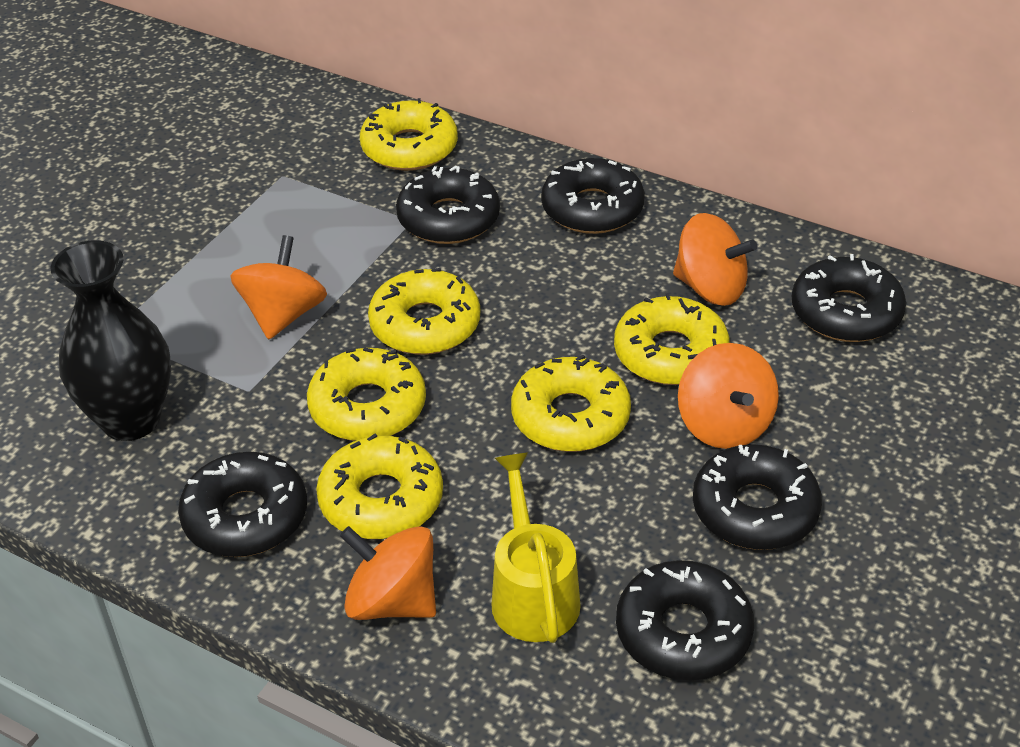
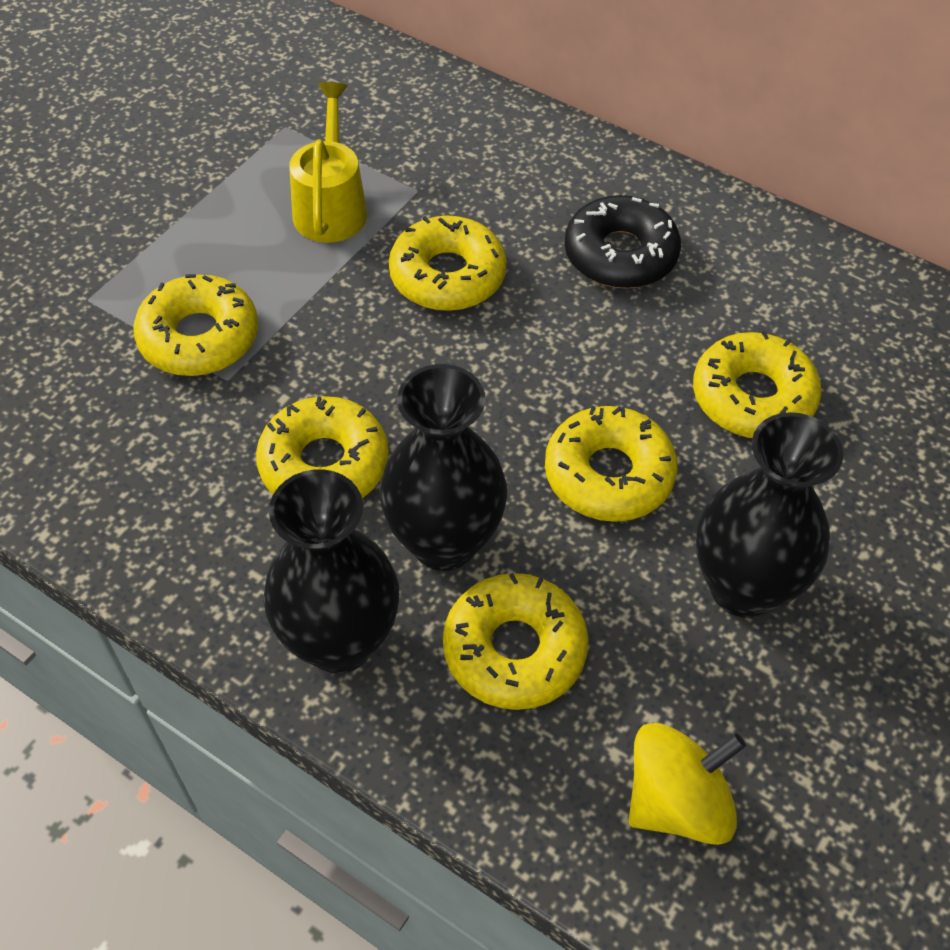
black donut: 6 -> 1
black vase: 1 -> 3
orange spinning top: 4 -> 0
yellow spinning top: 0 -> 1

